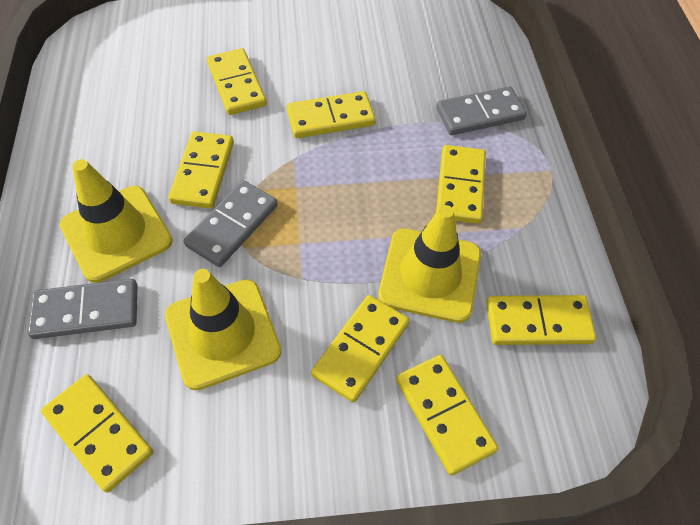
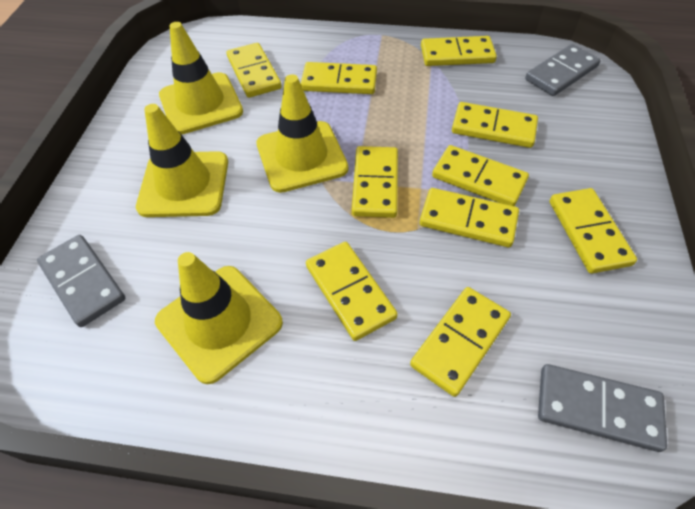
yellow domino: 8 -> 10
yellow traffic cone: 3 -> 4

